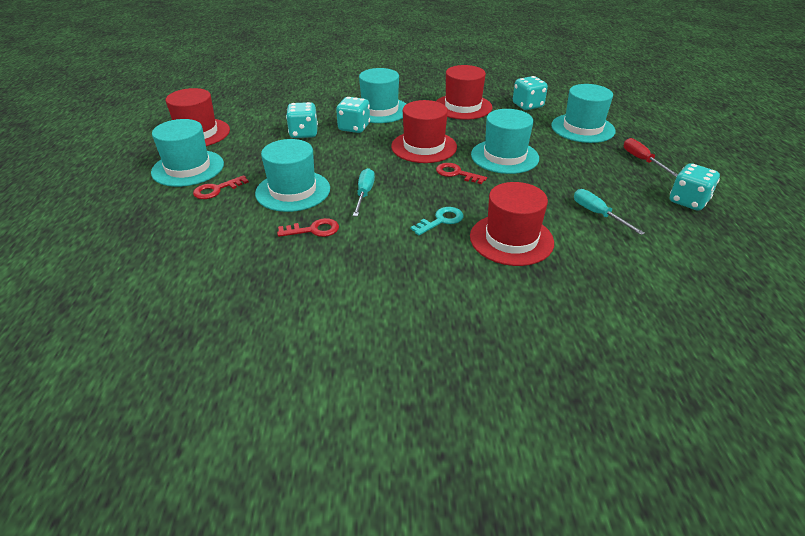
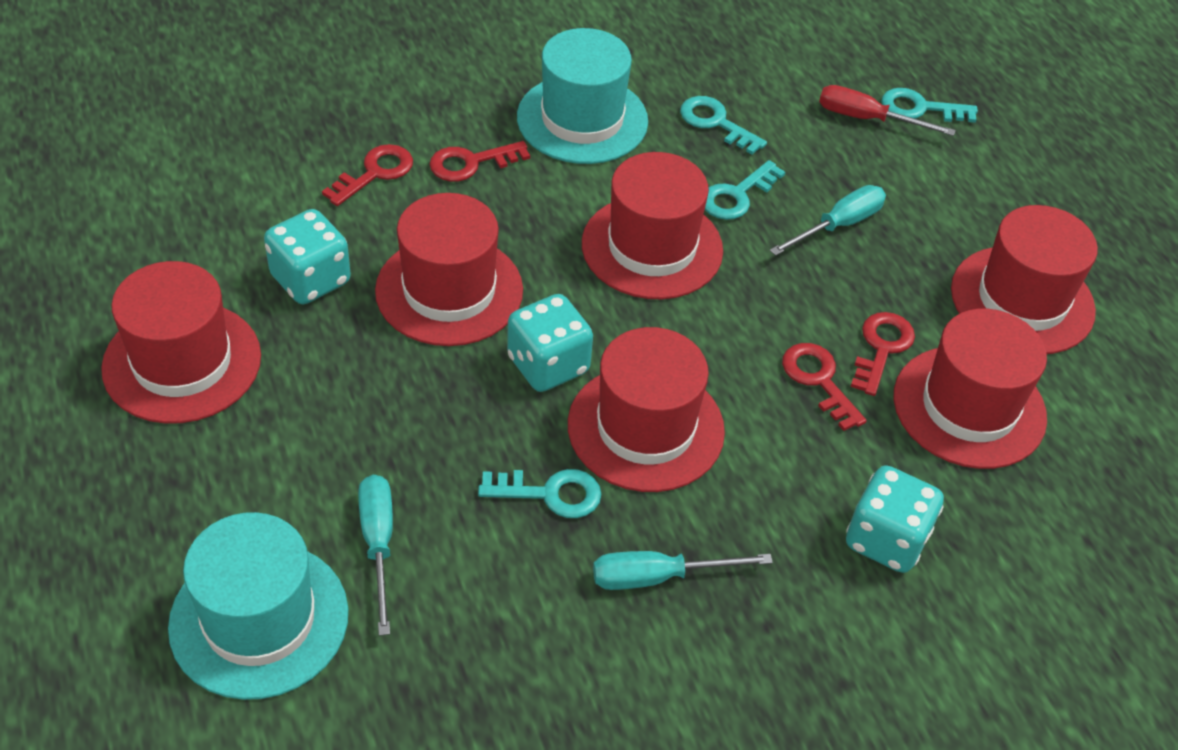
red hat: 4 -> 6
red key: 3 -> 4
turquoise dice: 4 -> 3
turquoise hat: 5 -> 2
turquoise key: 1 -> 4
turquoise screwdriver: 2 -> 3

